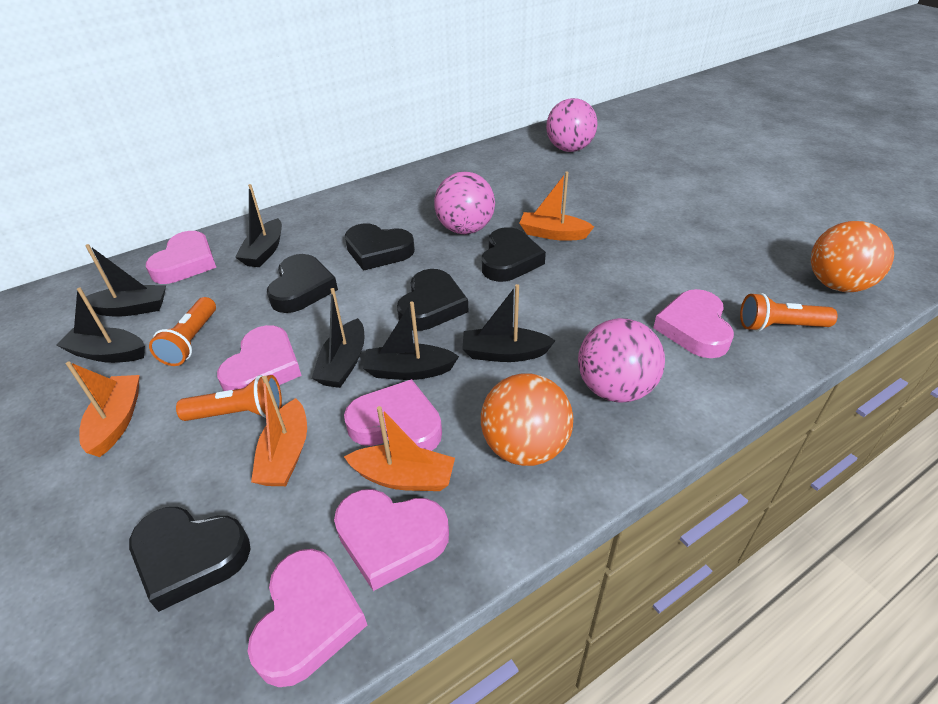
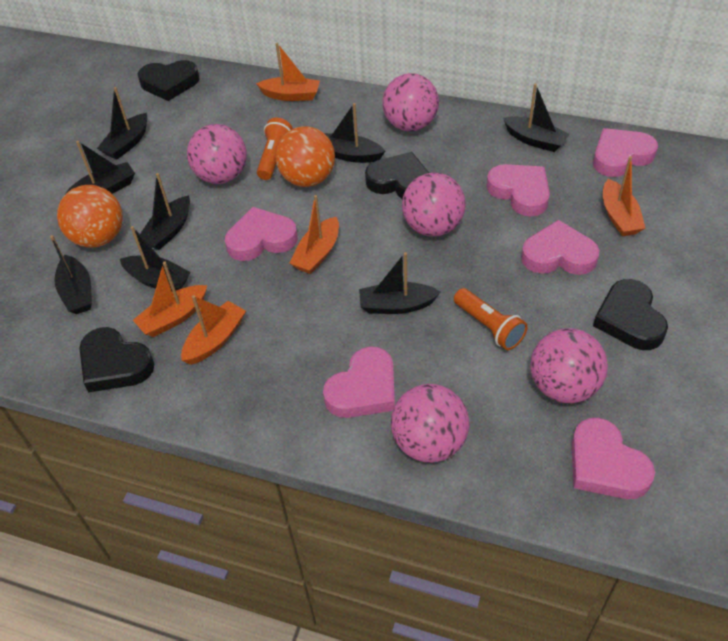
black boat: 6 -> 8
black heart: 5 -> 4
orange boat: 4 -> 5
orange flashlight: 3 -> 2
pink ball: 3 -> 5

